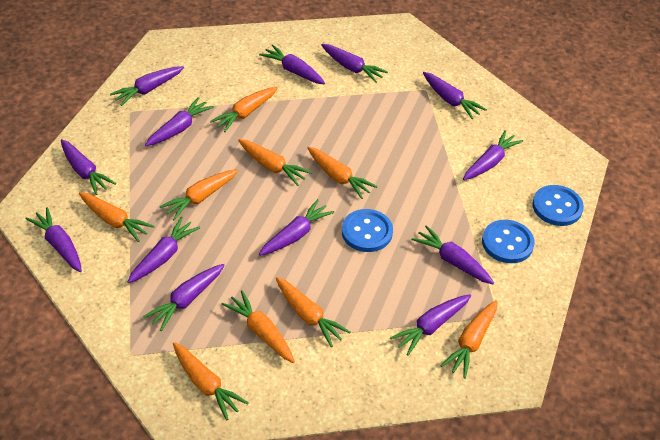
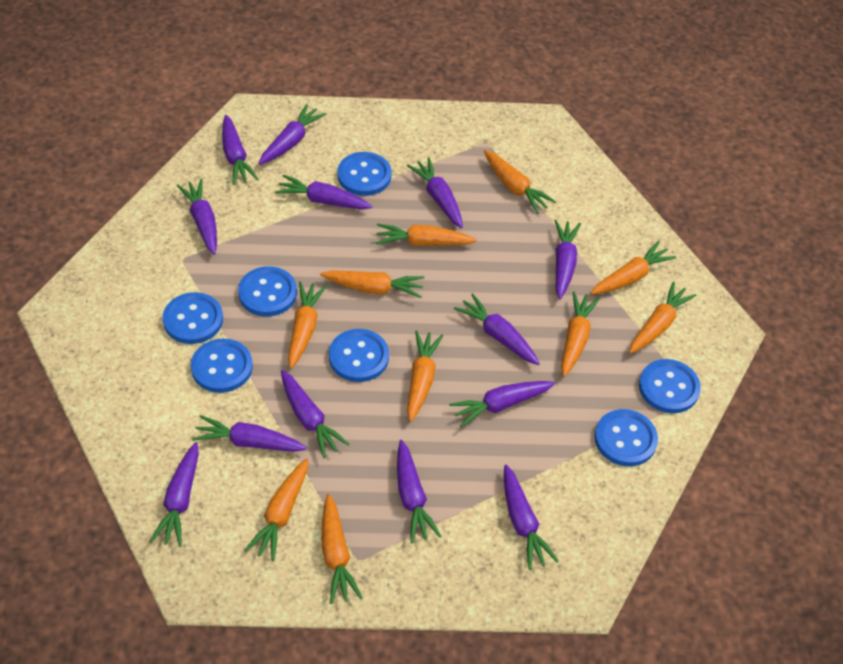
blue button: 3 -> 7
orange carrot: 9 -> 10

